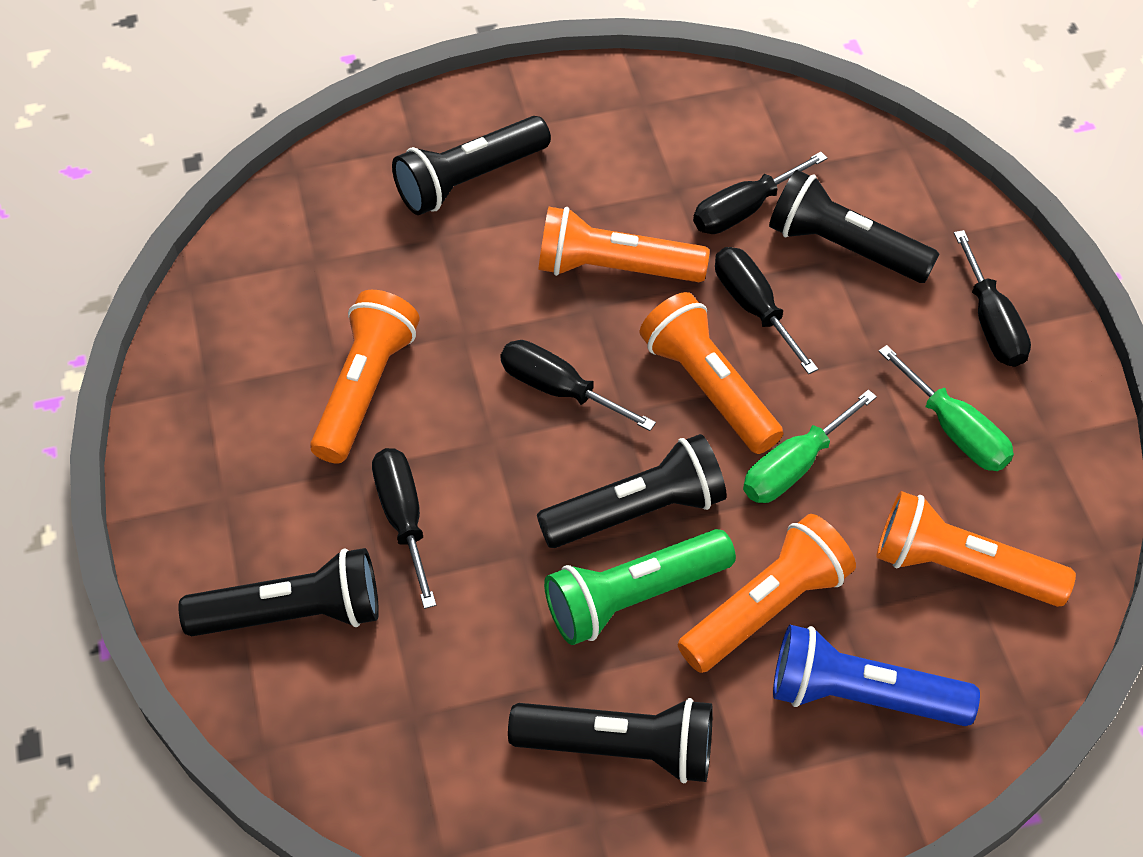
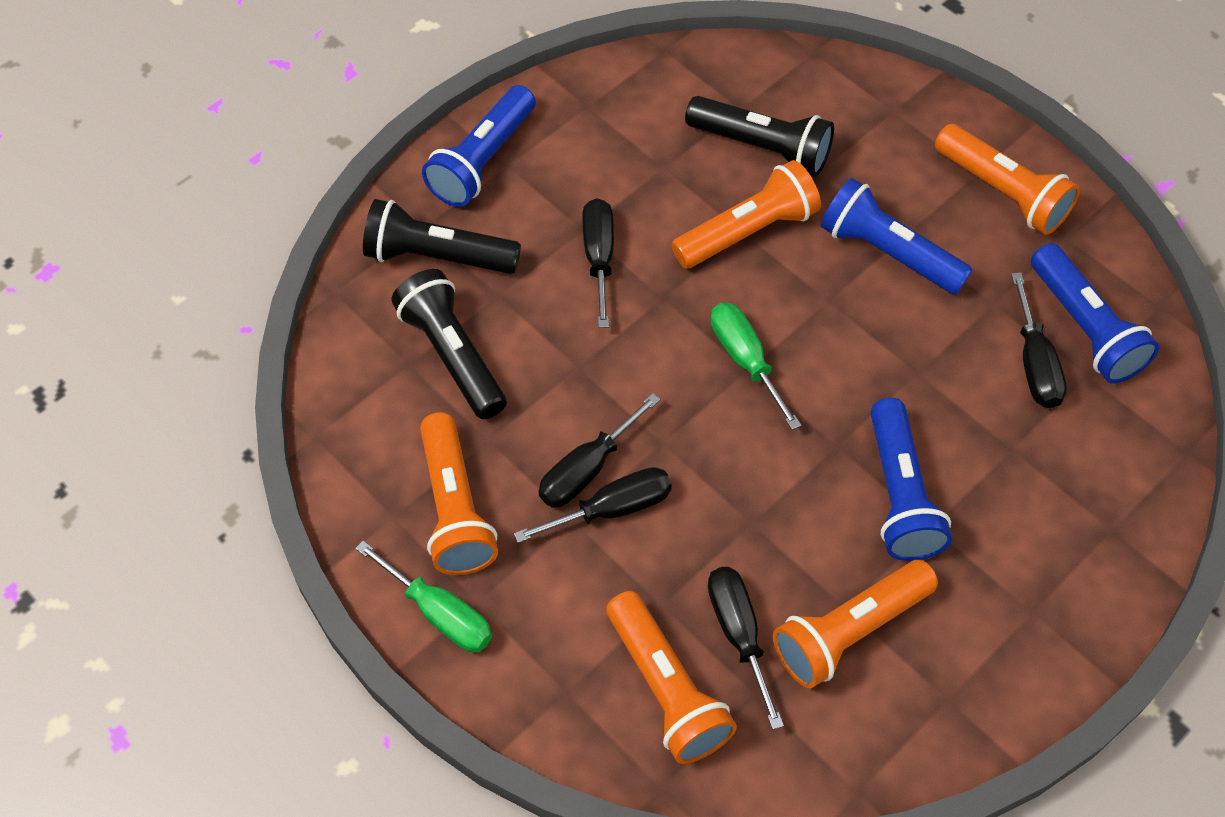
black flashlight: 5 -> 3
blue flashlight: 1 -> 4
green flashlight: 1 -> 0

